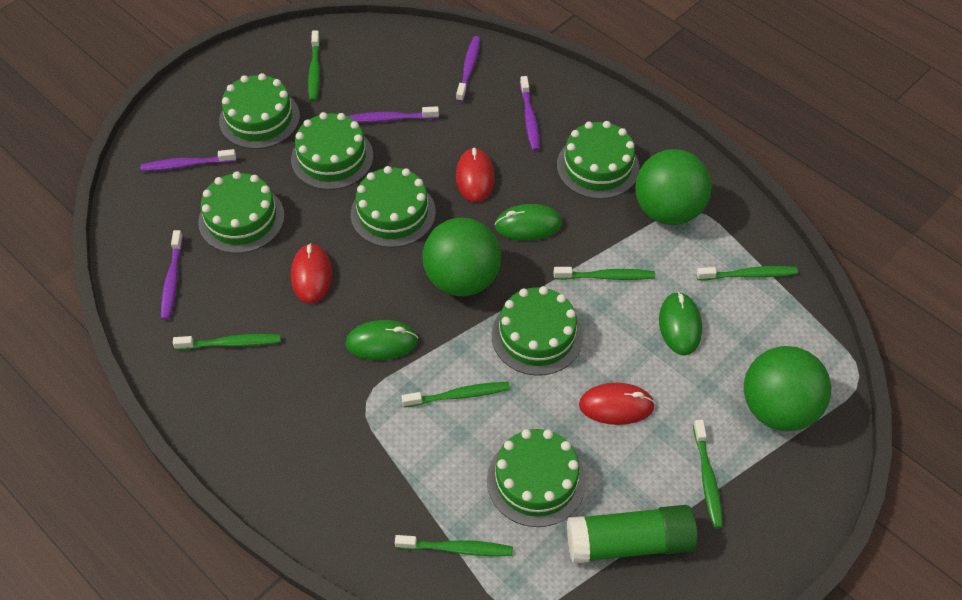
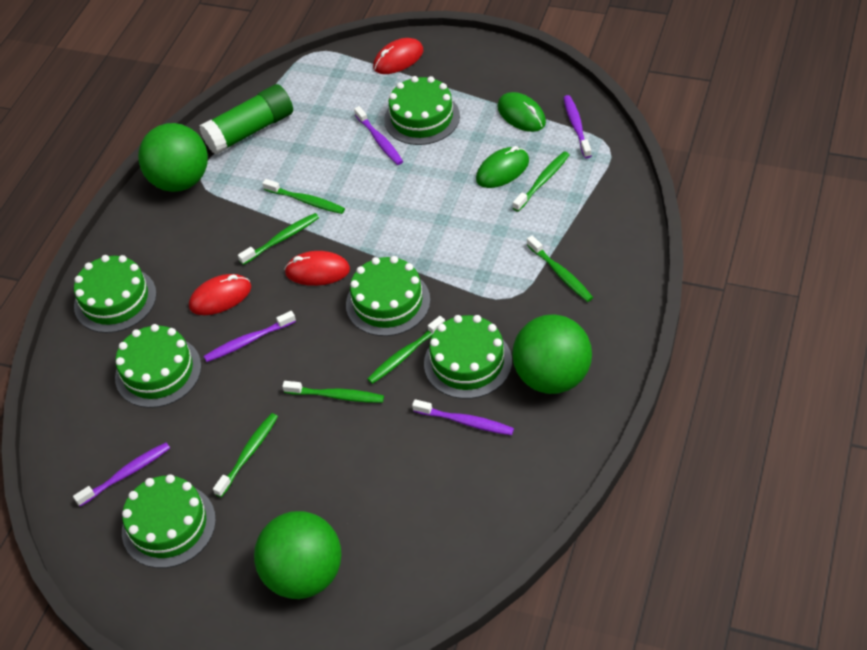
green cake: 7 -> 6
green mouse: 3 -> 2

